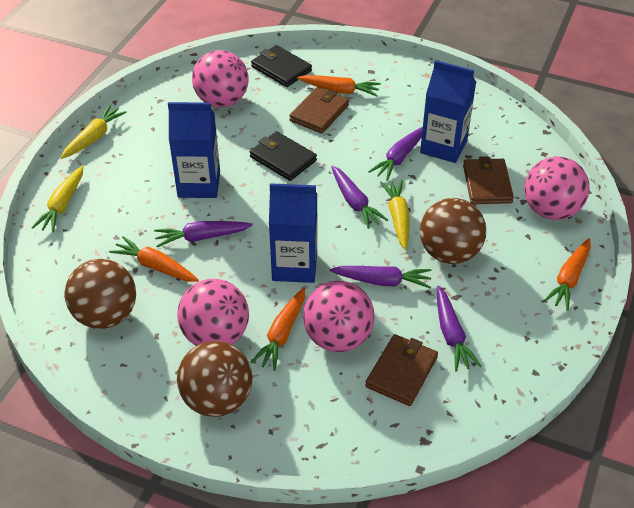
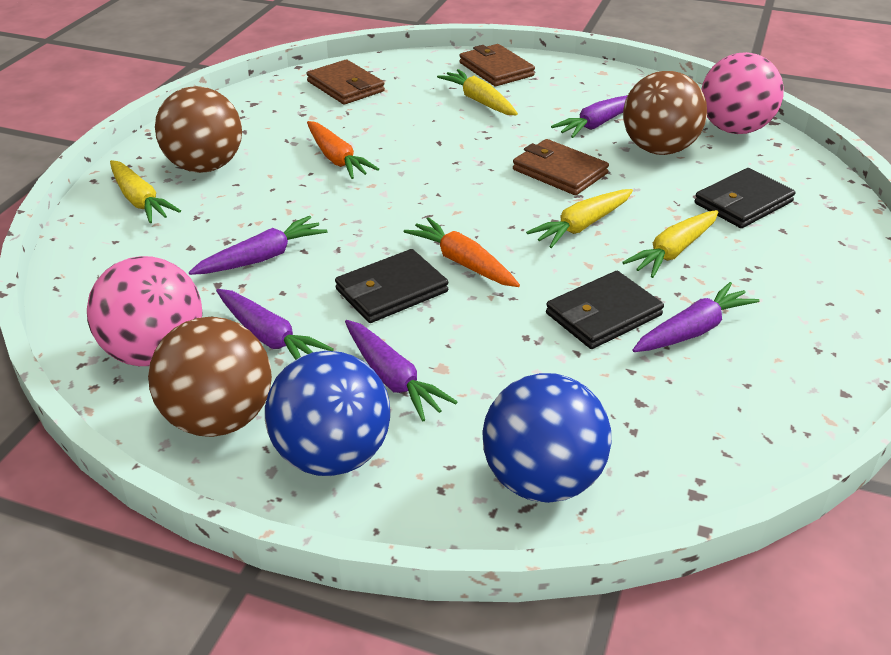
black wallet: 2 -> 3
blue ball: 0 -> 2
blue carton: 3 -> 0
orange carrot: 4 -> 2
pink ball: 4 -> 2
yellow carrot: 3 -> 4

